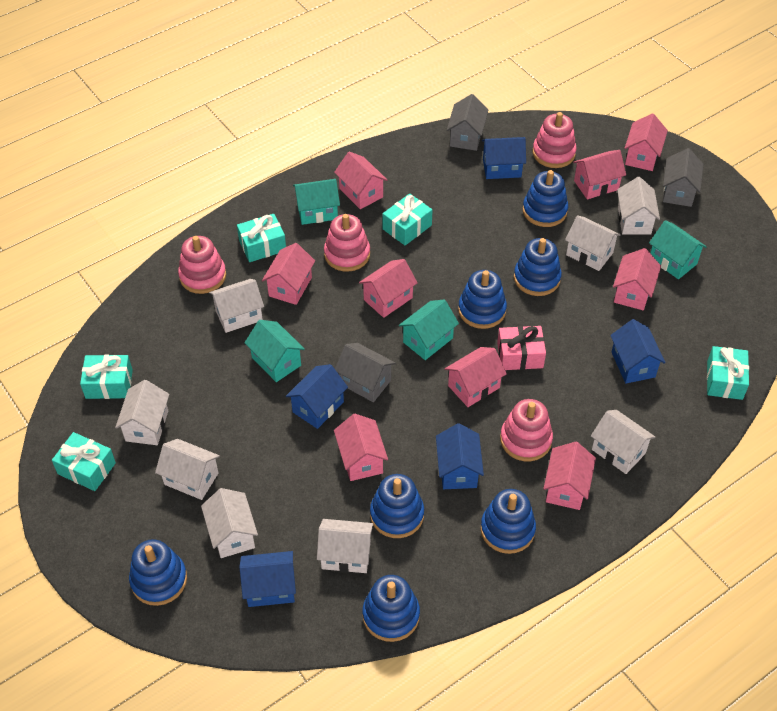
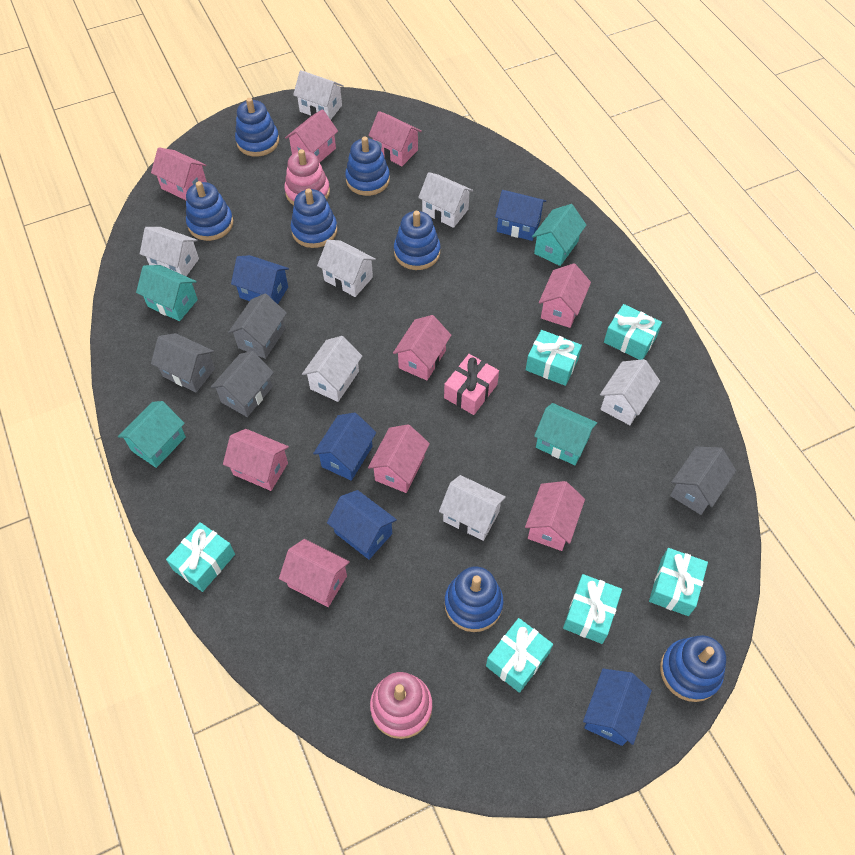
grey house: 3 -> 4
pink stacking toy: 4 -> 2
turquoise gift: 5 -> 6
white house: 8 -> 7

